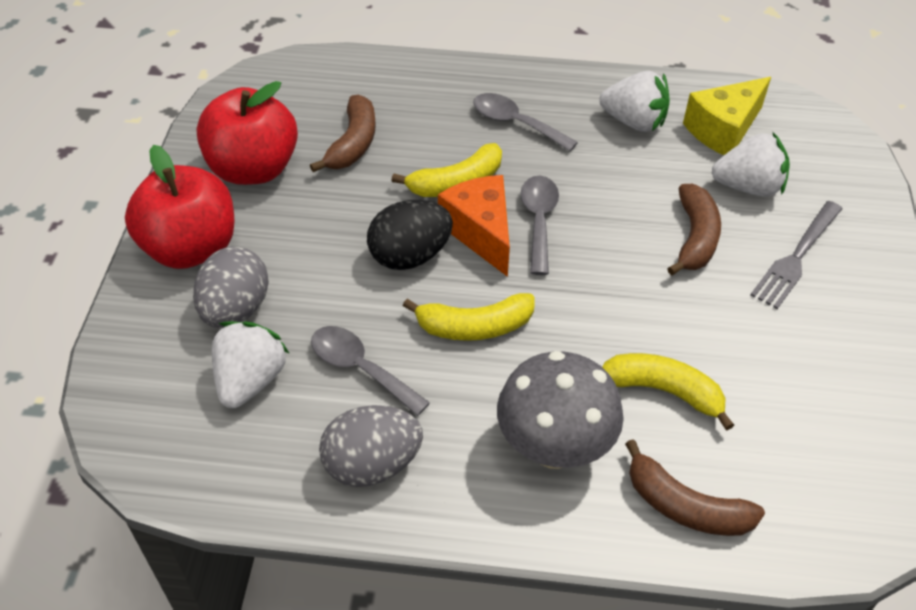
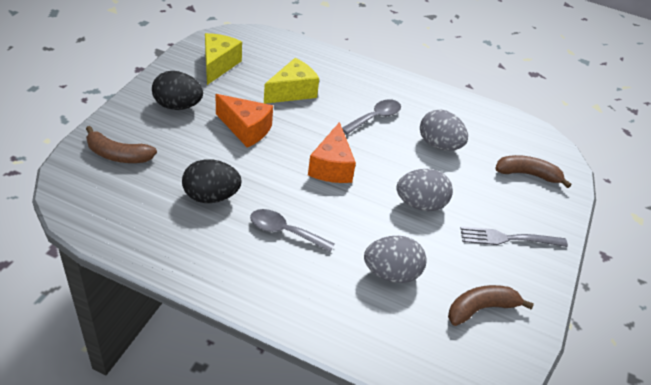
black egg: 1 -> 2
grey egg: 2 -> 3
grey mushroom: 1 -> 0
grey spoon: 3 -> 2
orange cheese: 1 -> 2
red apple: 2 -> 0
white strawberry: 3 -> 0
yellow banana: 3 -> 0
yellow cheese: 1 -> 2

